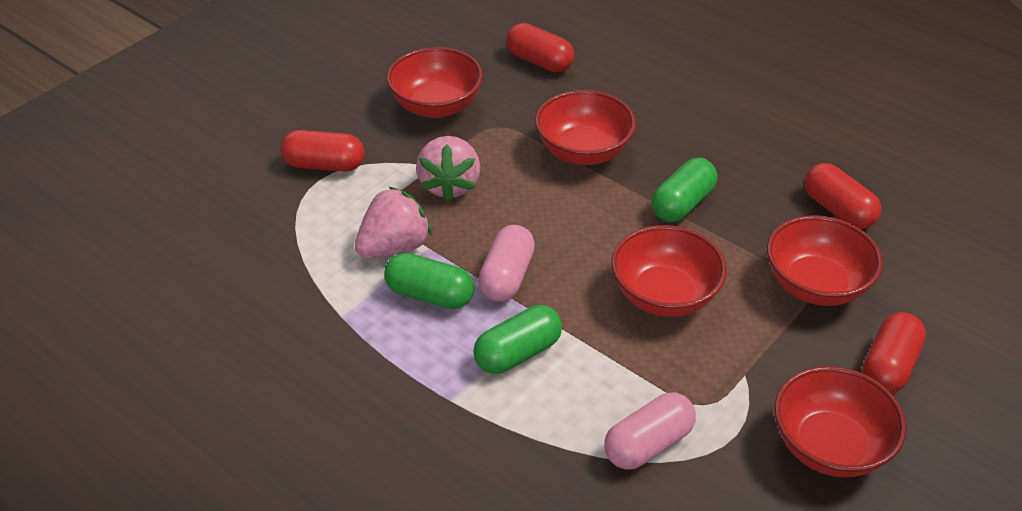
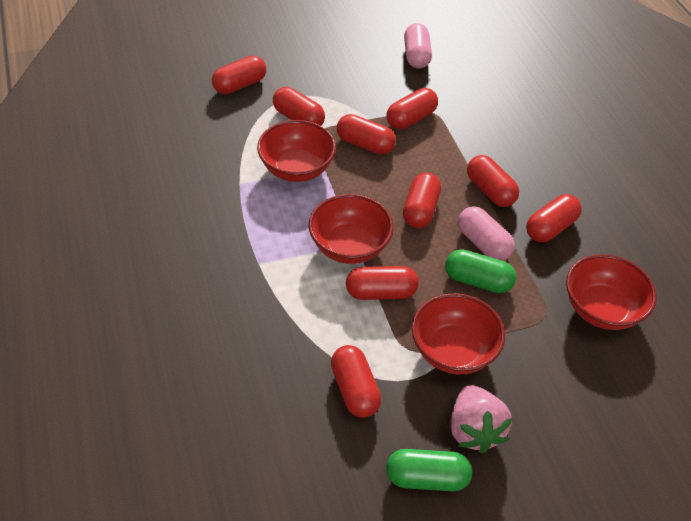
green capsule: 3 -> 2
pink strawberry: 2 -> 1
red bowl: 5 -> 4
red capsule: 4 -> 9

